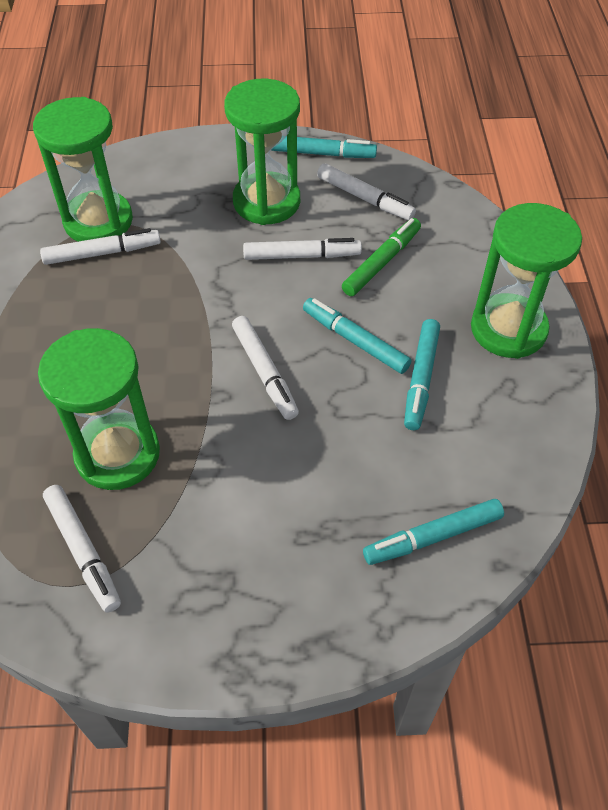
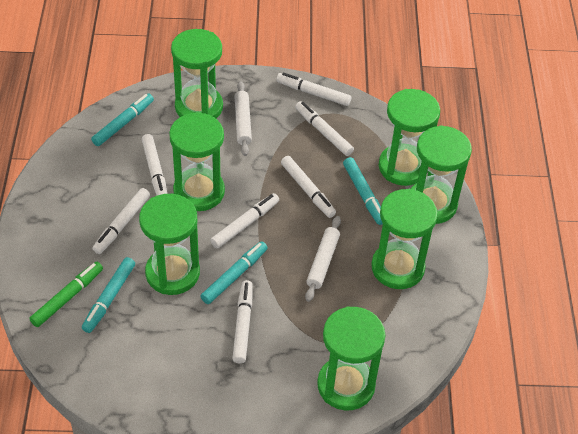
green hourglass: 4 -> 7
white marker: 5 -> 7
white rolling pin: 0 -> 2

